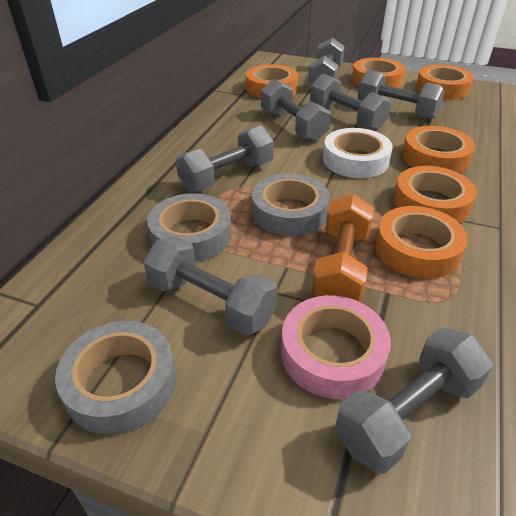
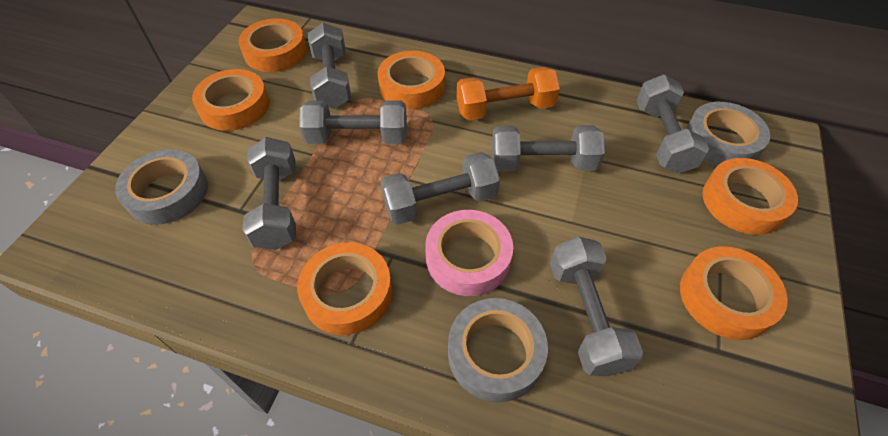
white tape: 1 -> 0

